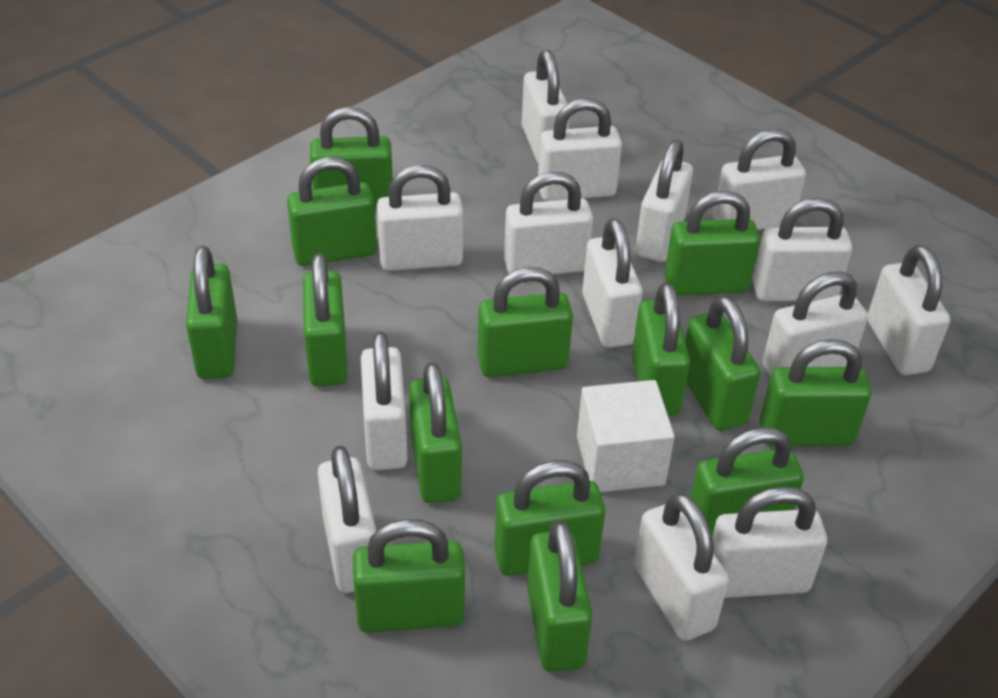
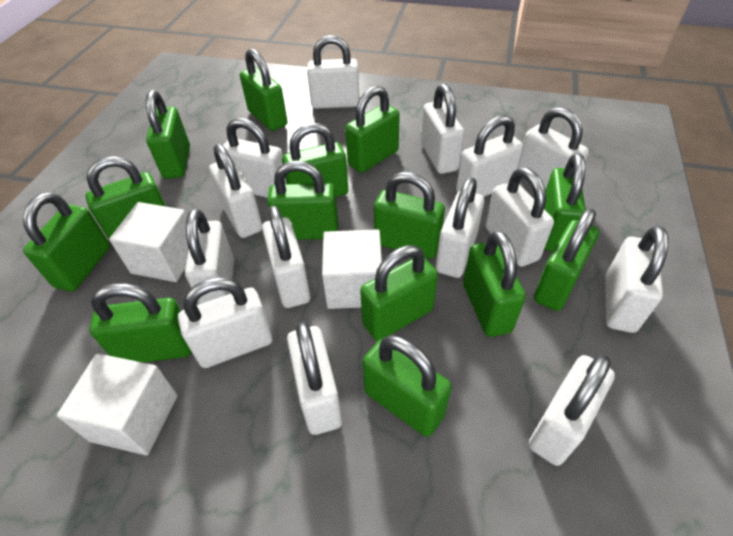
white cube: 1 -> 3

